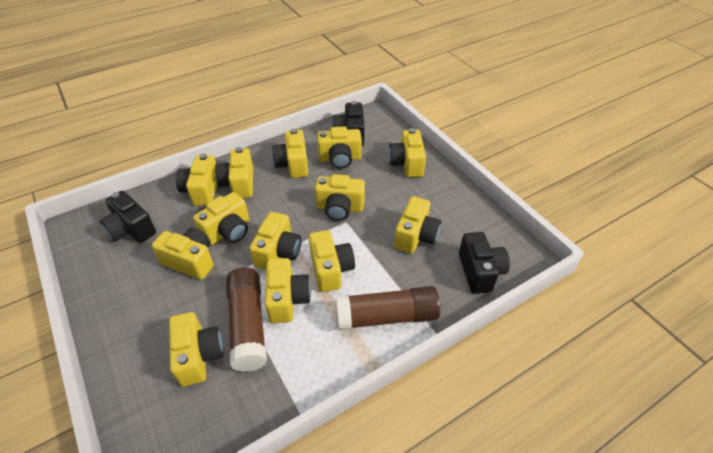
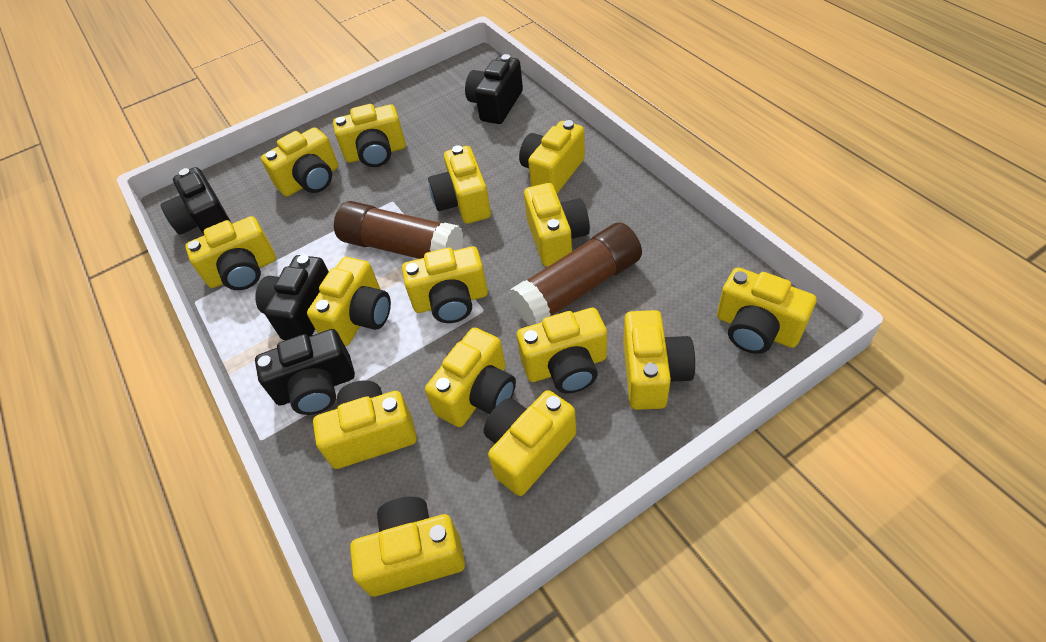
black camera: 3 -> 4
yellow camera: 13 -> 15

